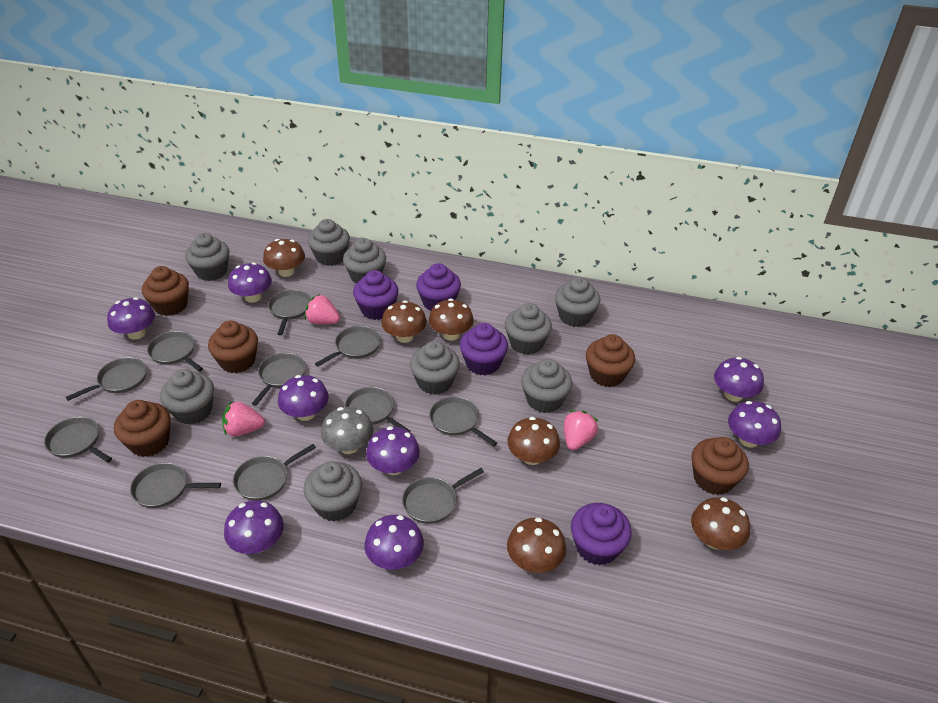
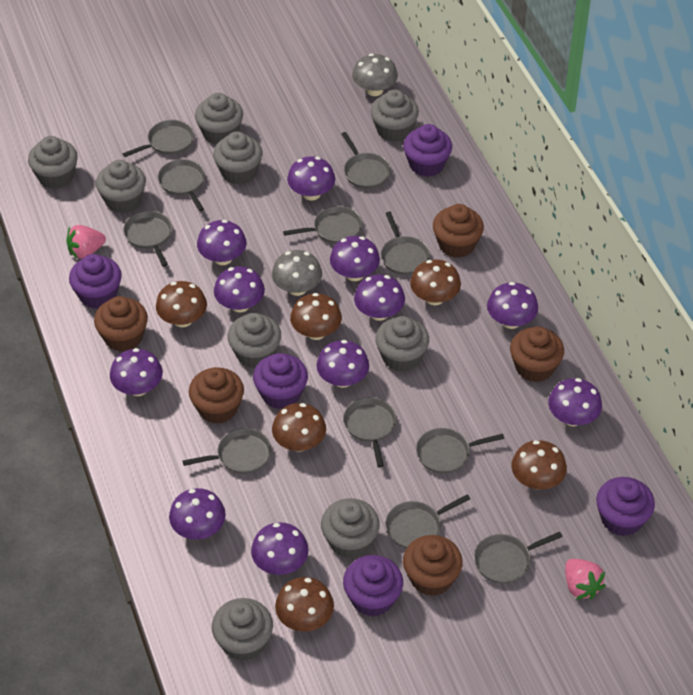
grey mushroom: 1 -> 2
pink strawberry: 3 -> 2
purple cupcake: 4 -> 5
purple mushroom: 8 -> 11

